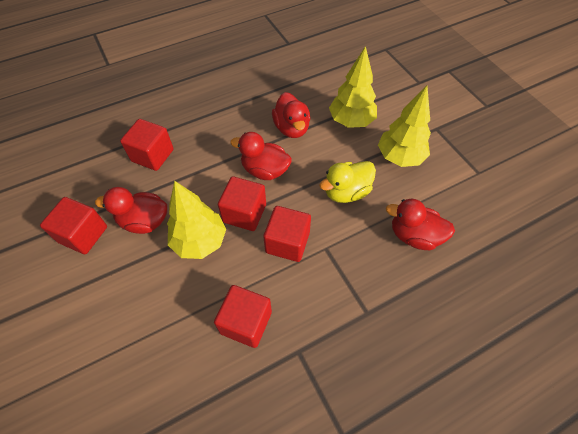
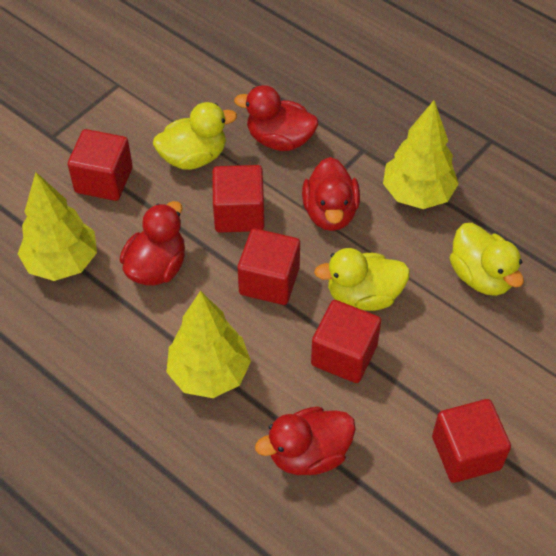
yellow duck: 1 -> 3

